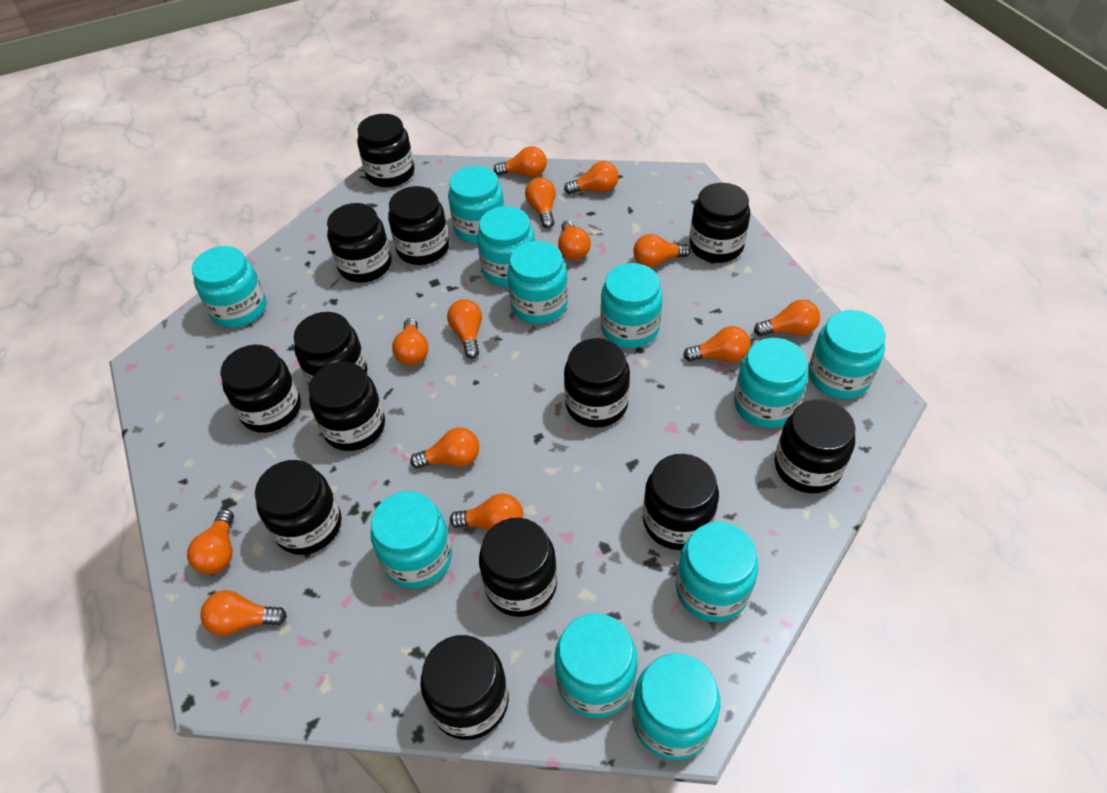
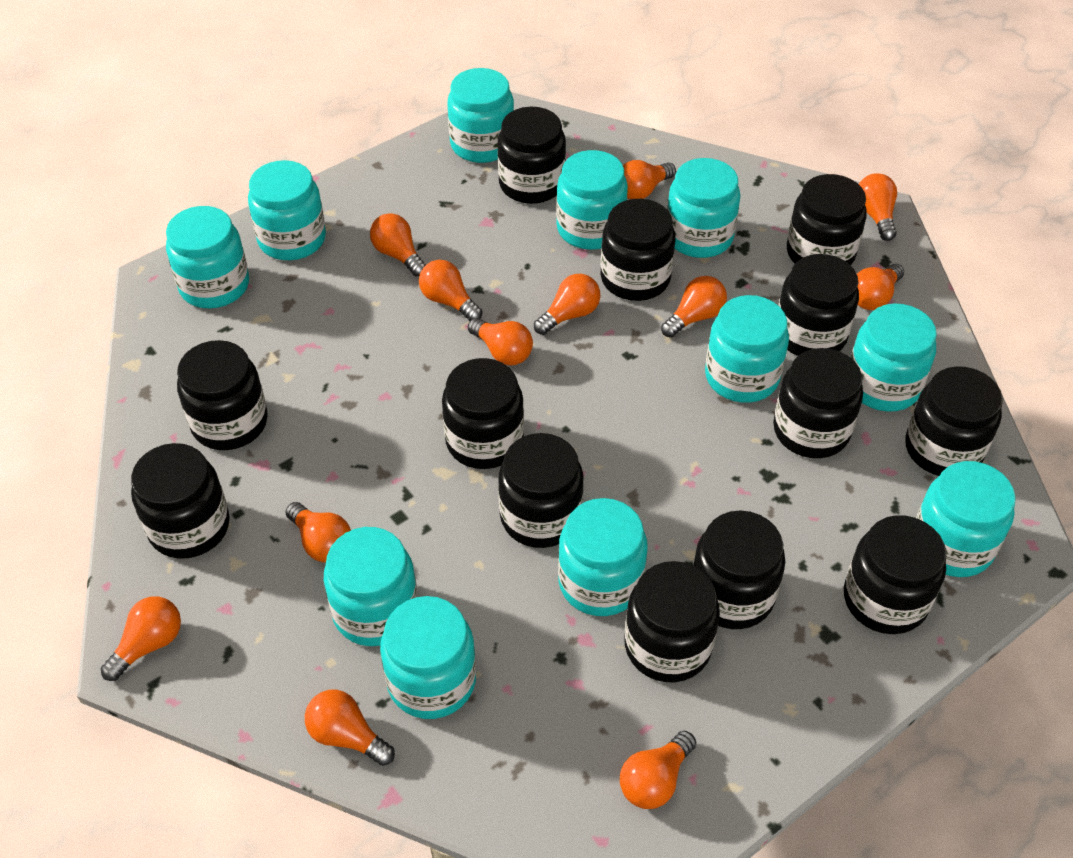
orange light bulb: 13 -> 12

